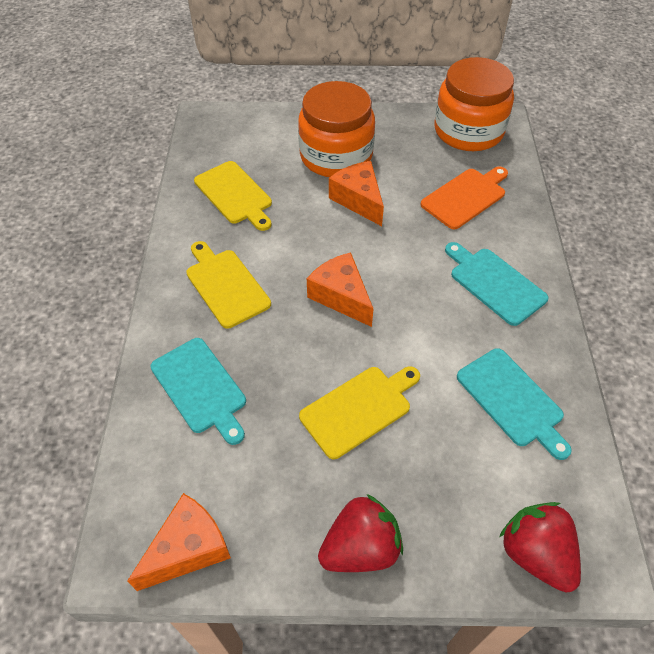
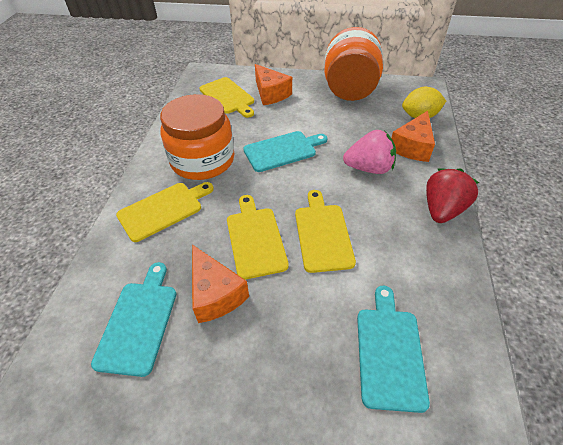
orange cutting board: 1 -> 0
pink strawberry: 0 -> 1
red strawberry: 2 -> 1
yellow cutting board: 3 -> 4
yellow lemon: 0 -> 1

